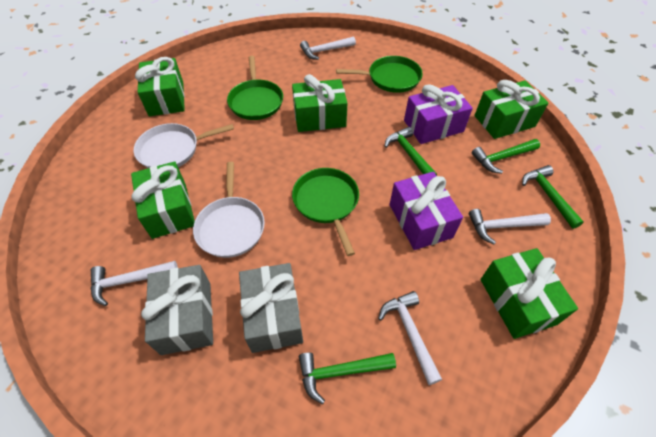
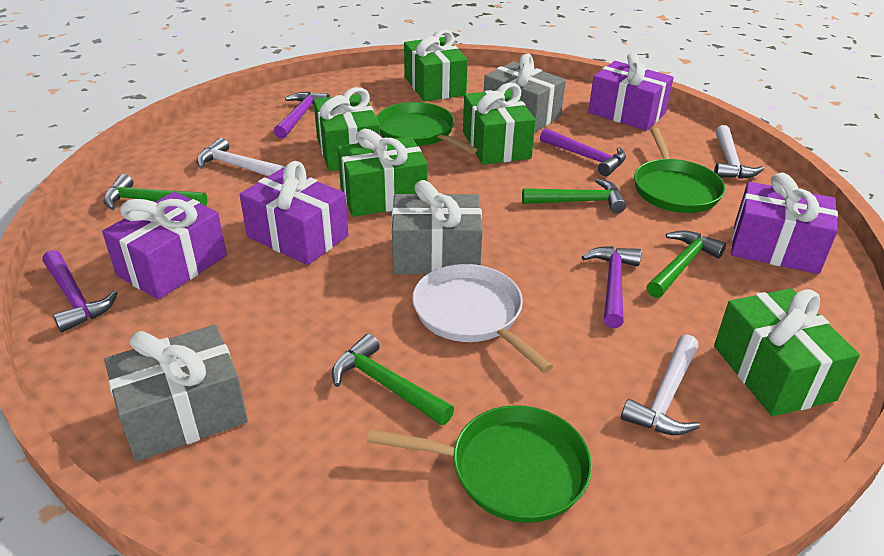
grey gift: 2 -> 3
purple gift: 2 -> 4
purple hammer: 0 -> 4
white hammer: 4 -> 3
white pan: 2 -> 1

